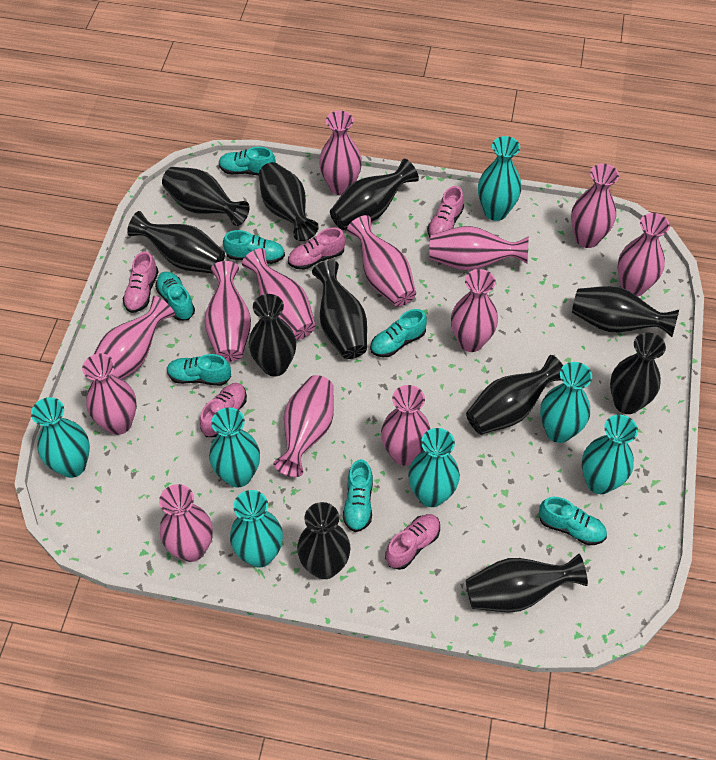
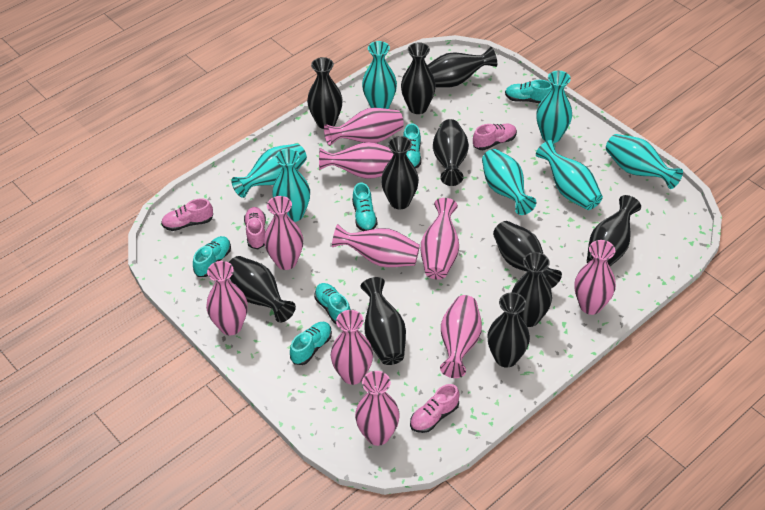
pink shoe: 5 -> 4
pink vase: 13 -> 10
turquoise shoe: 7 -> 6

